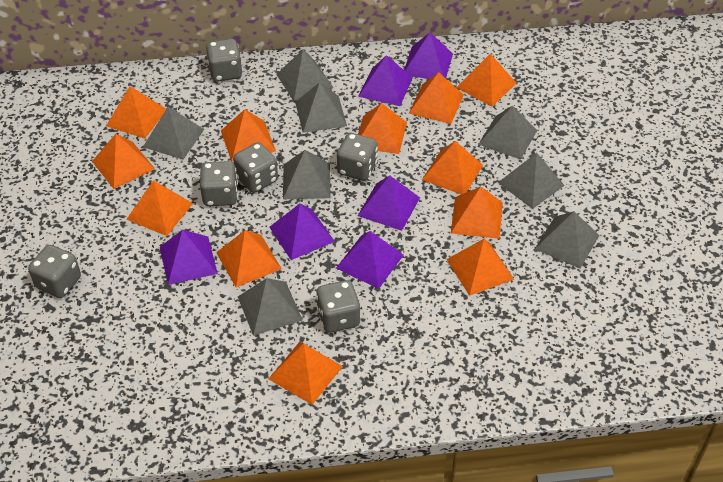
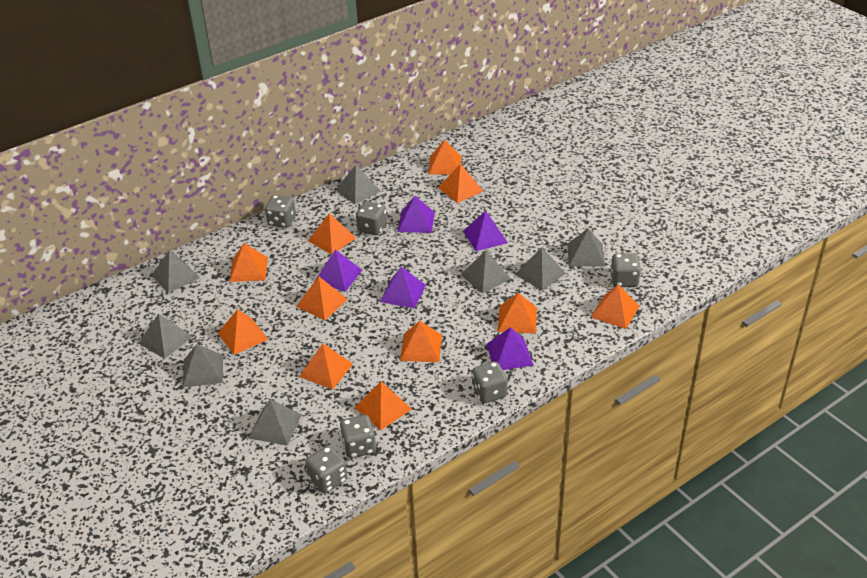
orange pyramid: 12 -> 11
purple pyramid: 6 -> 5

